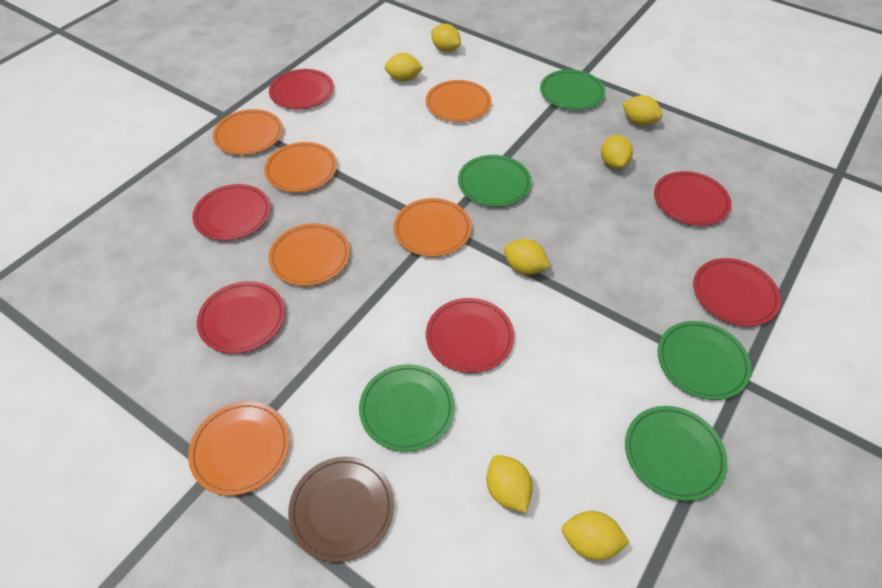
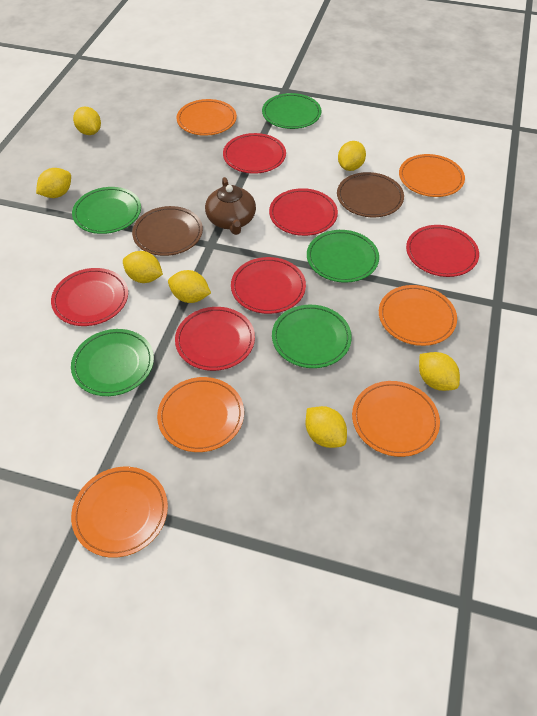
brown plate: 1 -> 2
brown teapot: 0 -> 1

